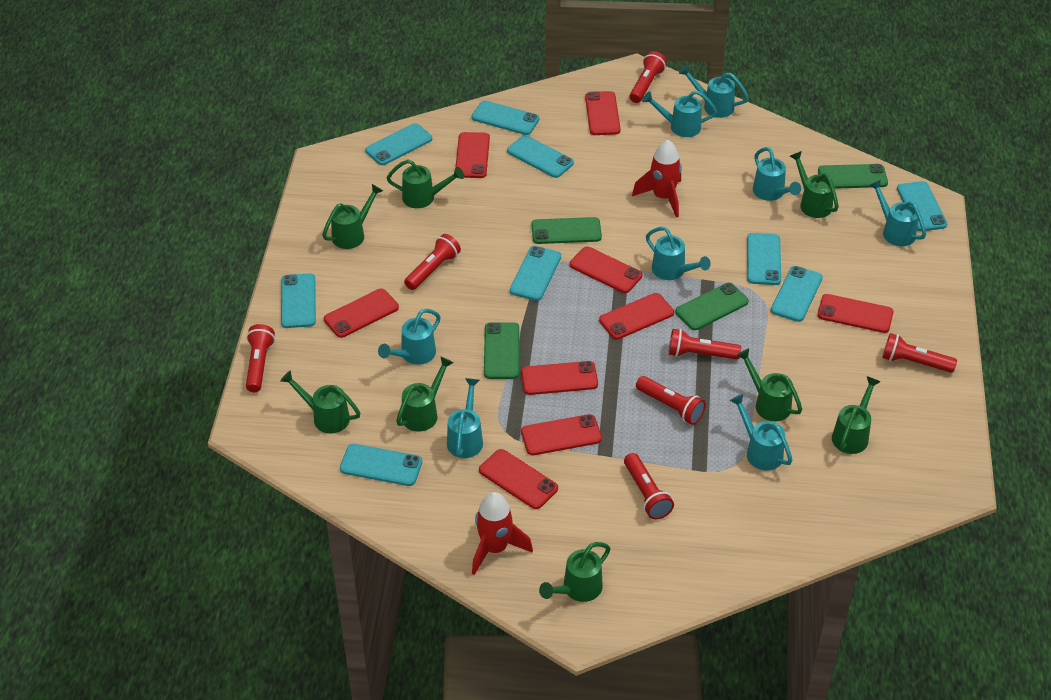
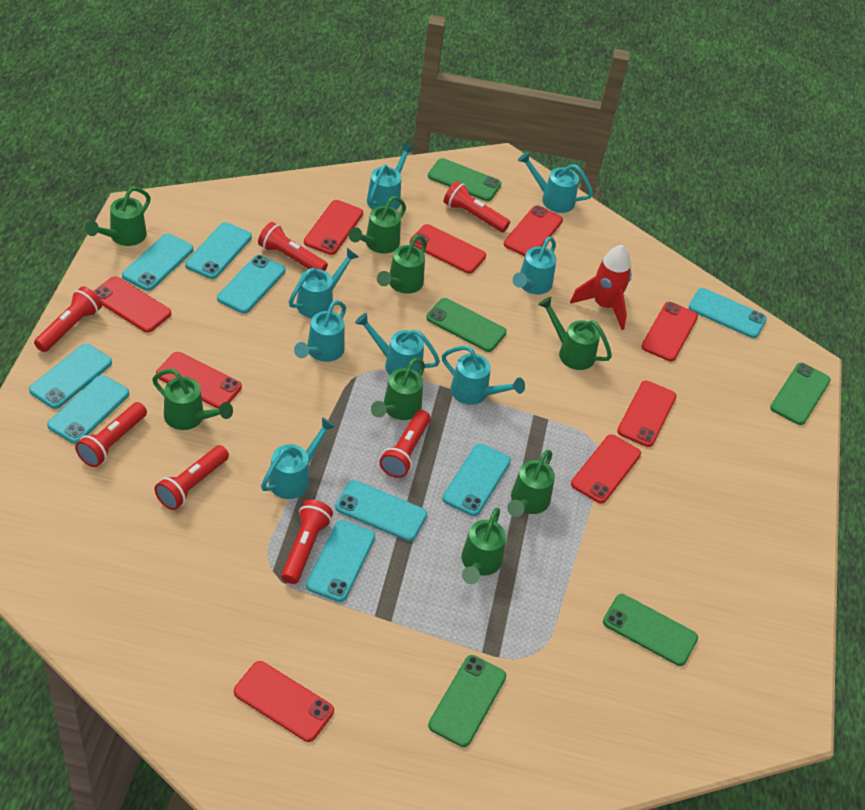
green phone: 4 -> 5
red rocket: 2 -> 1

